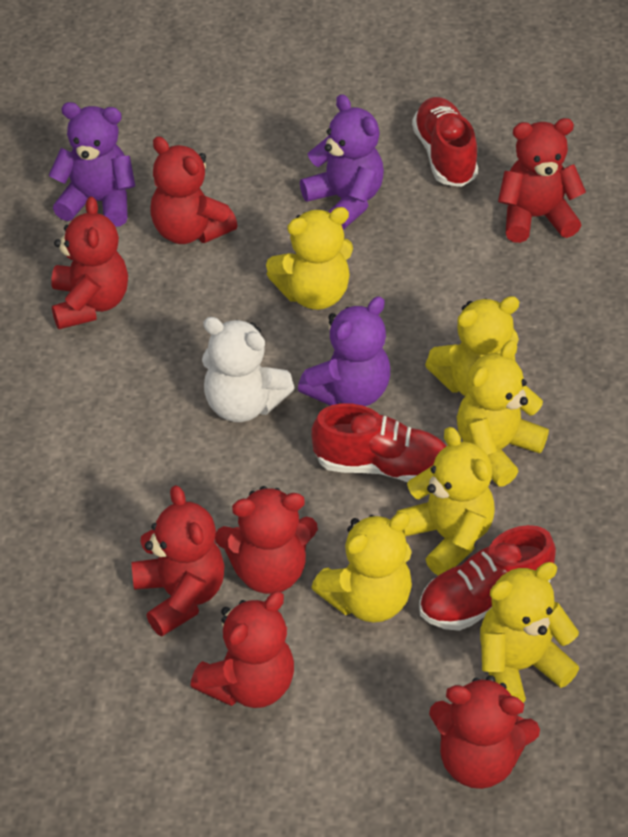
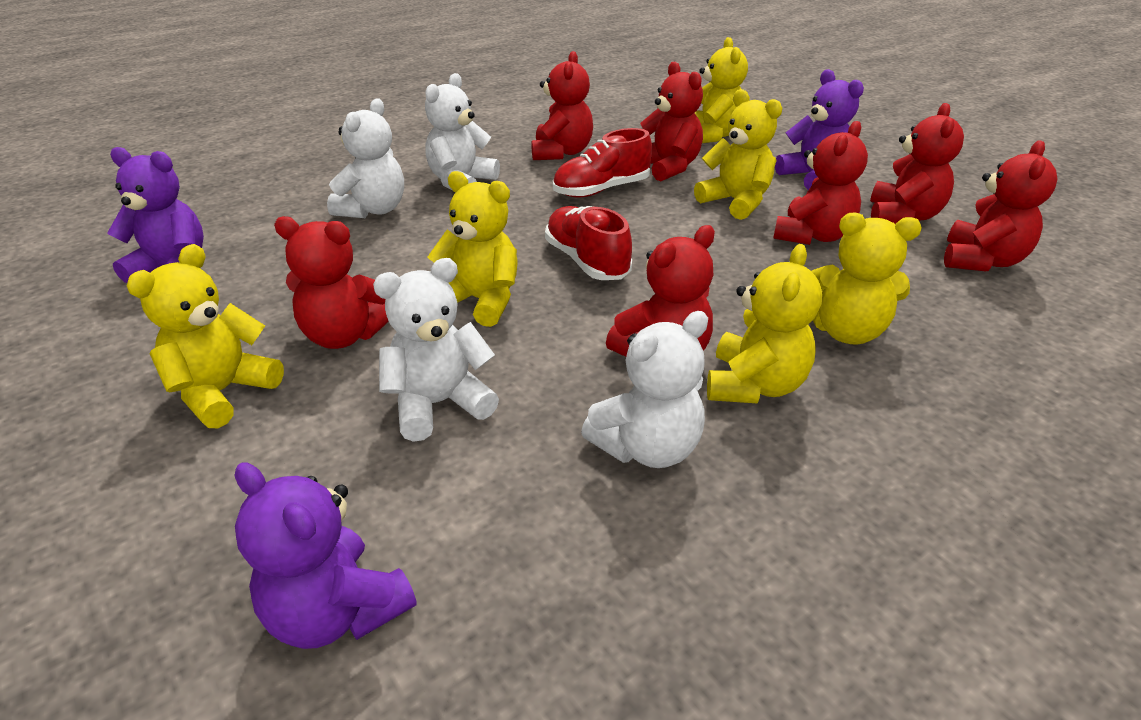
red shoe: 3 -> 2
white teddy bear: 1 -> 4

